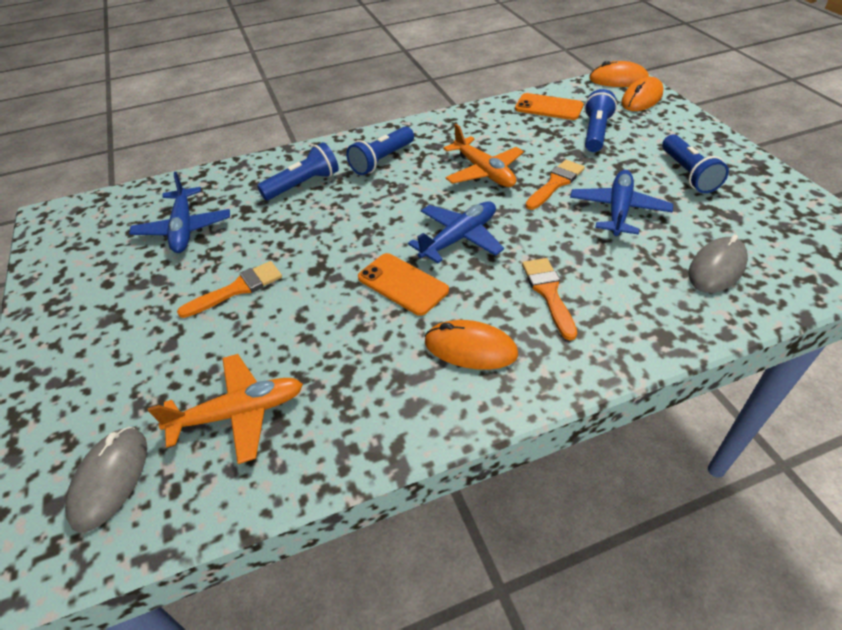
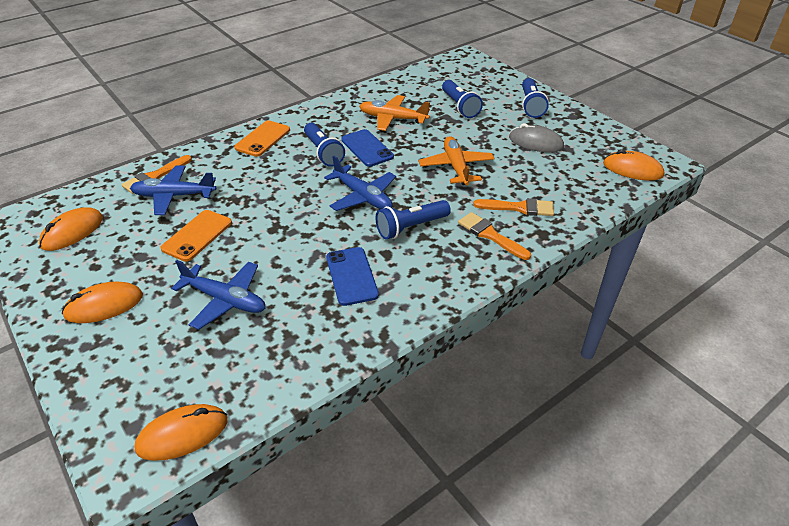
blue phone: 0 -> 2
grey mouse: 2 -> 1
orange mouse: 3 -> 4

